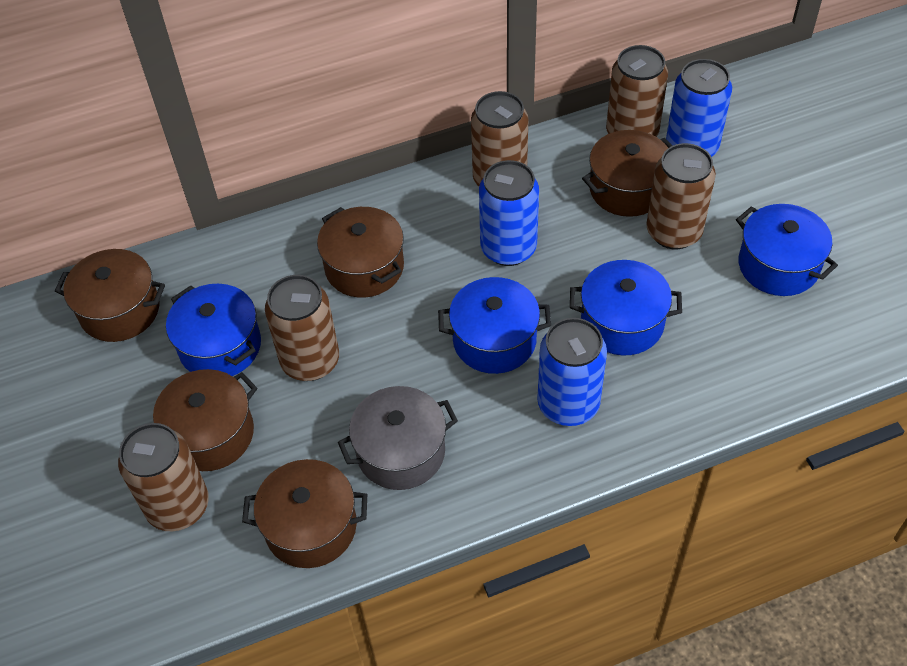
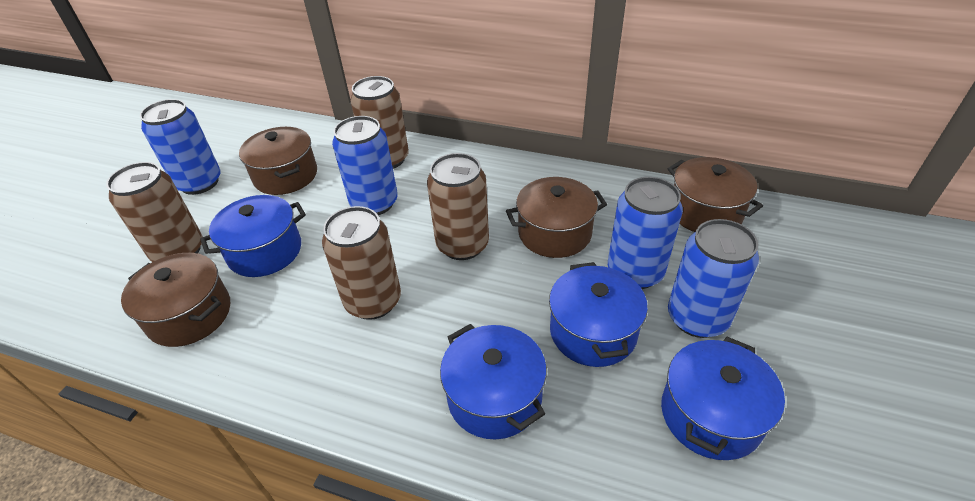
blue can: 3 -> 4
brown can: 5 -> 4
brown pot: 5 -> 4
grey pot: 1 -> 0

